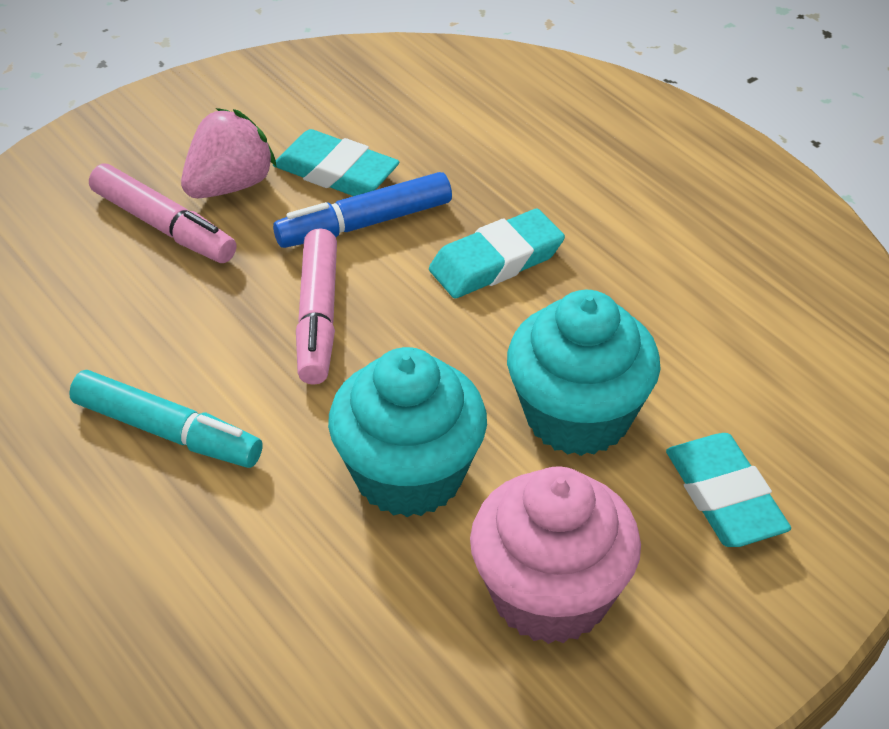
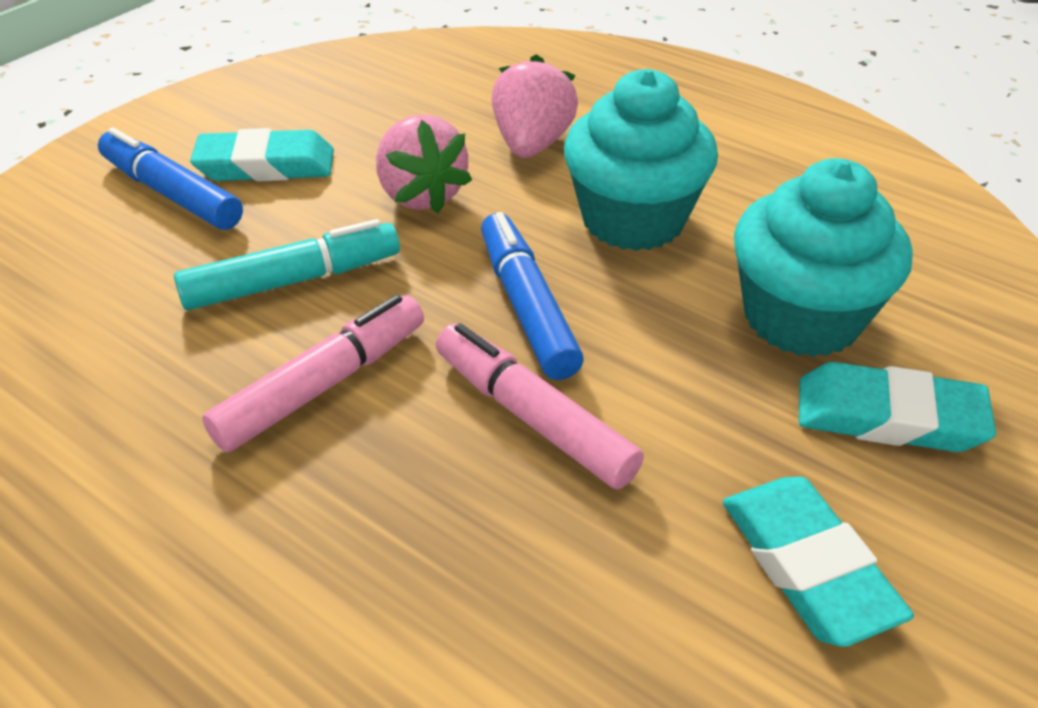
blue marker: 1 -> 2
pink cupcake: 1 -> 0
pink strawberry: 1 -> 2

